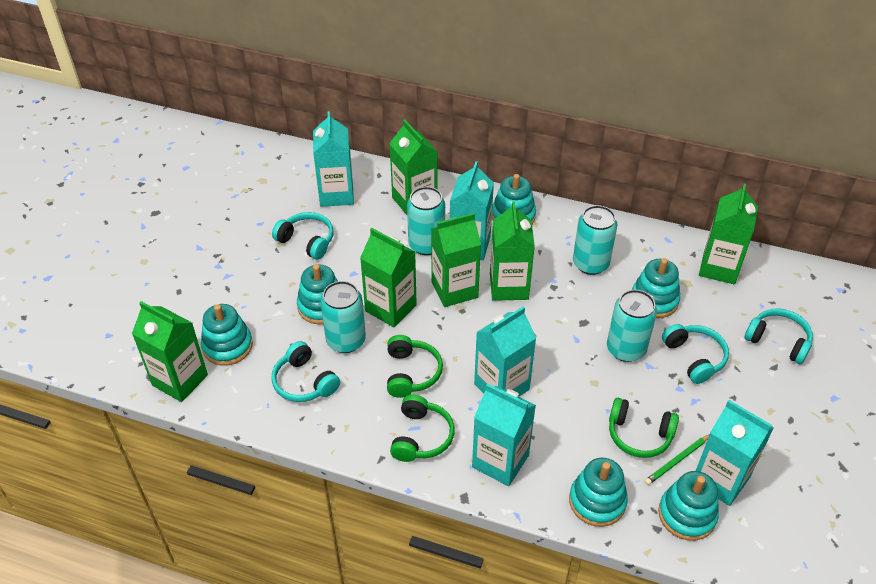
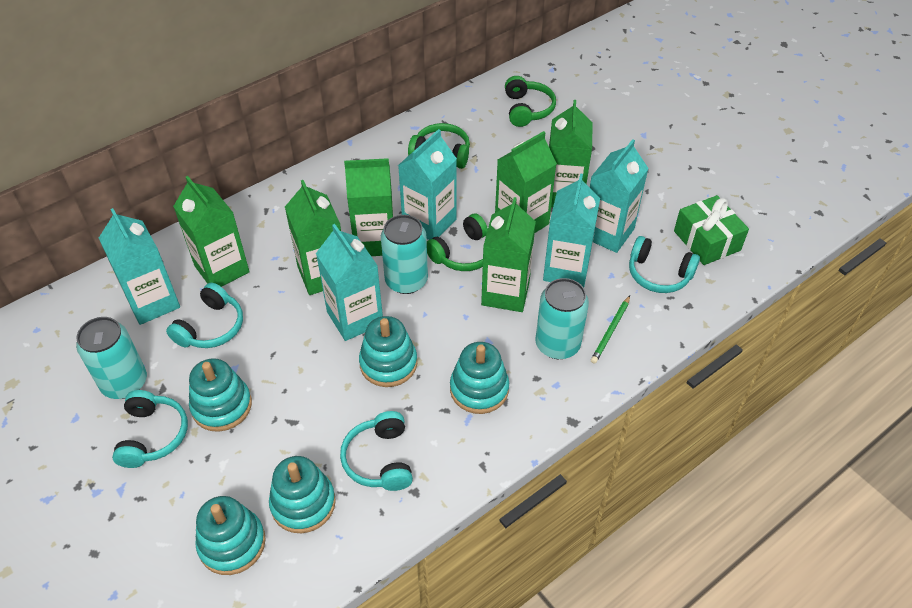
green gift: 0 -> 1
turquoise can: 4 -> 3
turquoise stacking toy: 6 -> 5

